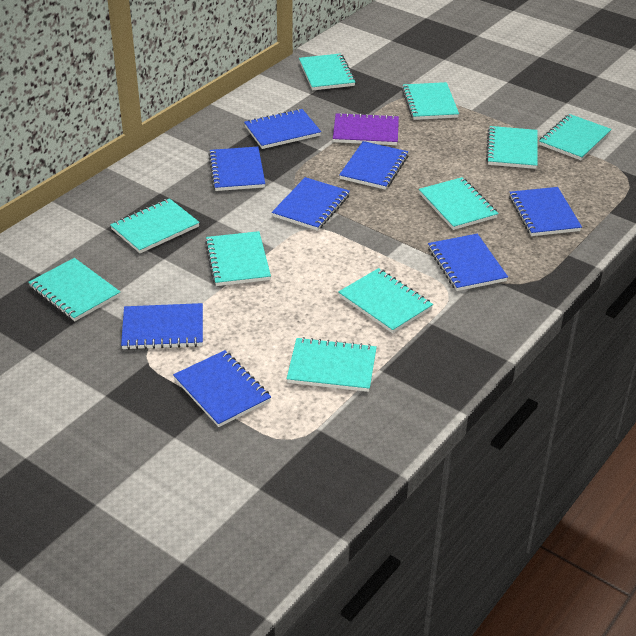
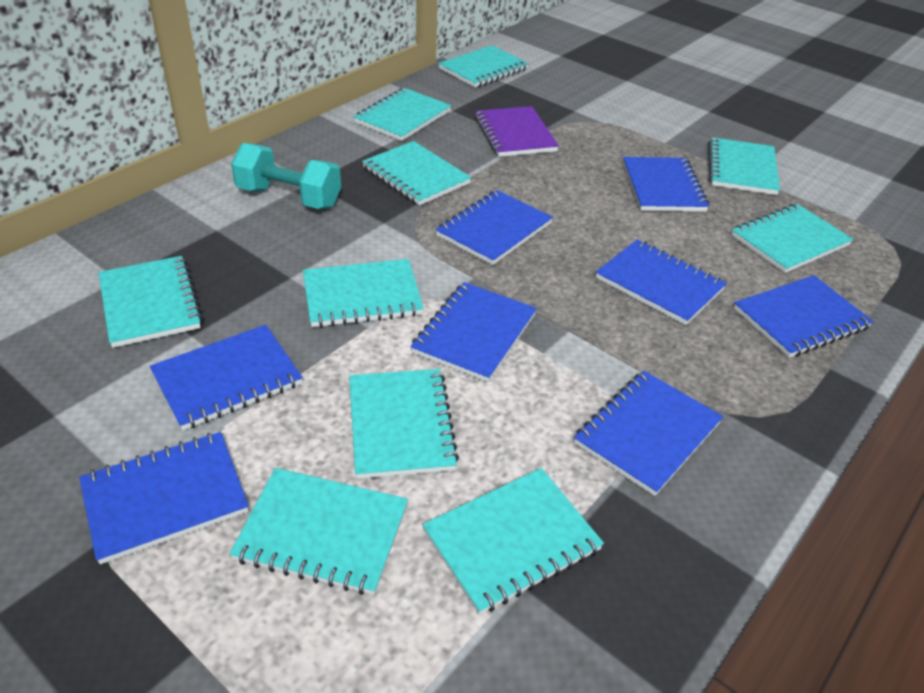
turquoise dumbbell: 0 -> 1

